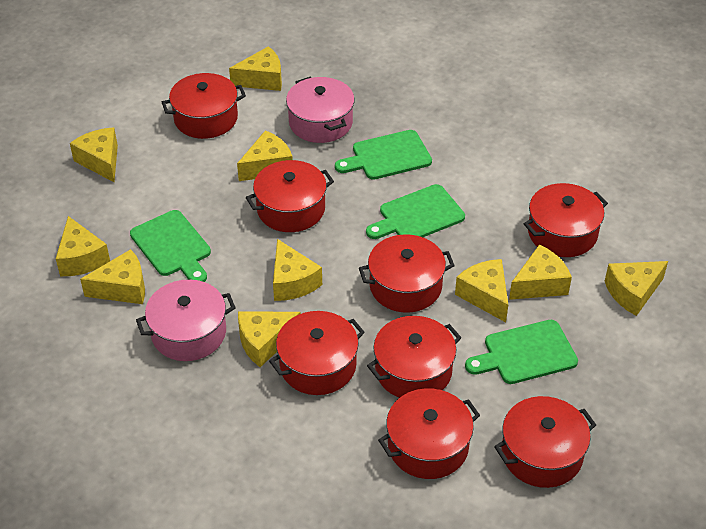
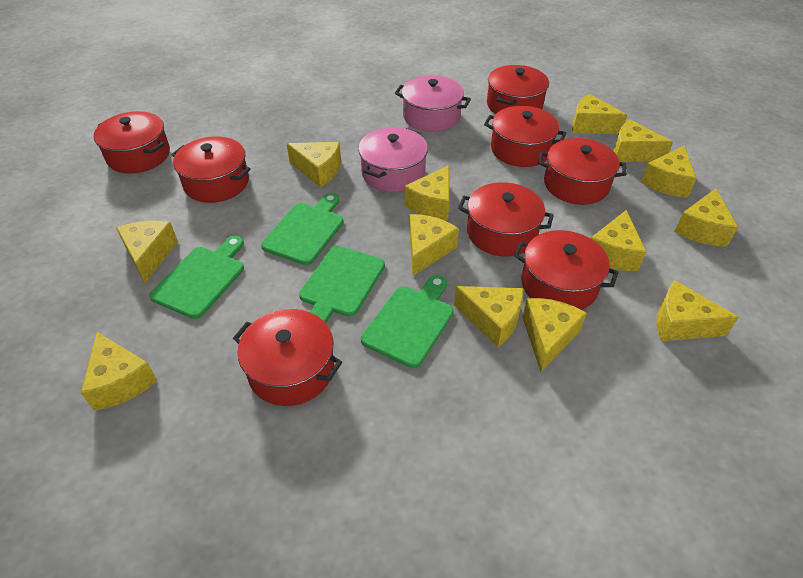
yellow cheese: 10 -> 13

